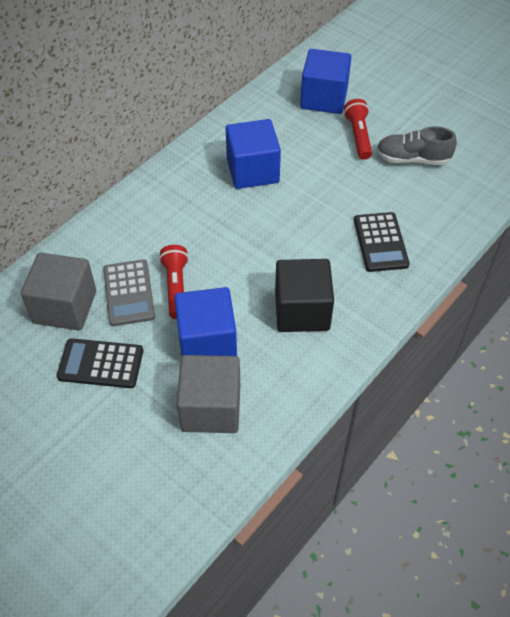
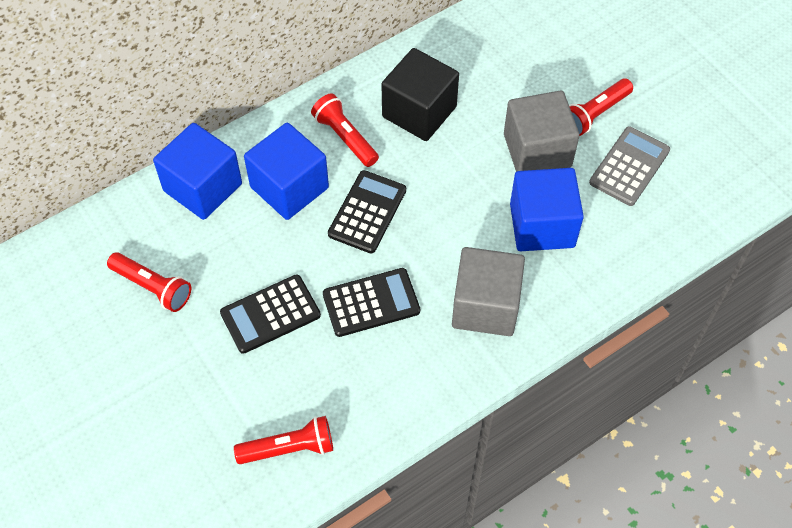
black calculator: 2 -> 3
grey shoe: 1 -> 0
red flashlight: 2 -> 4

